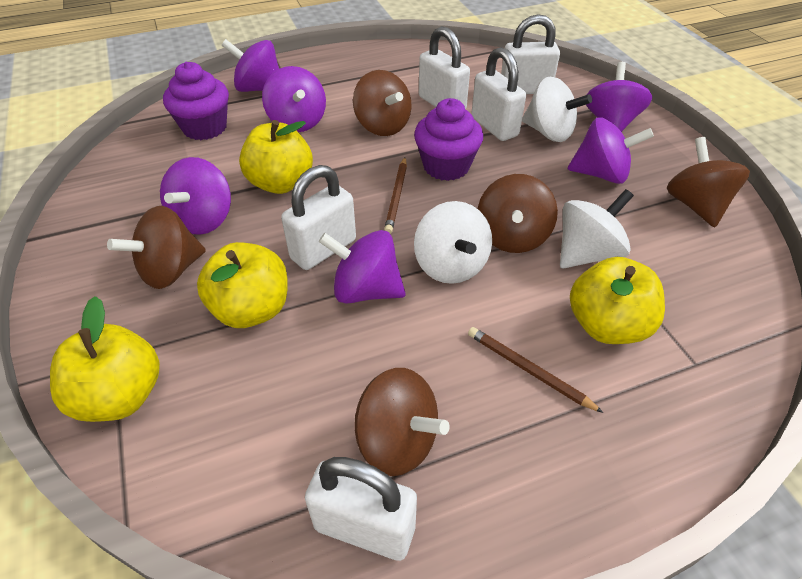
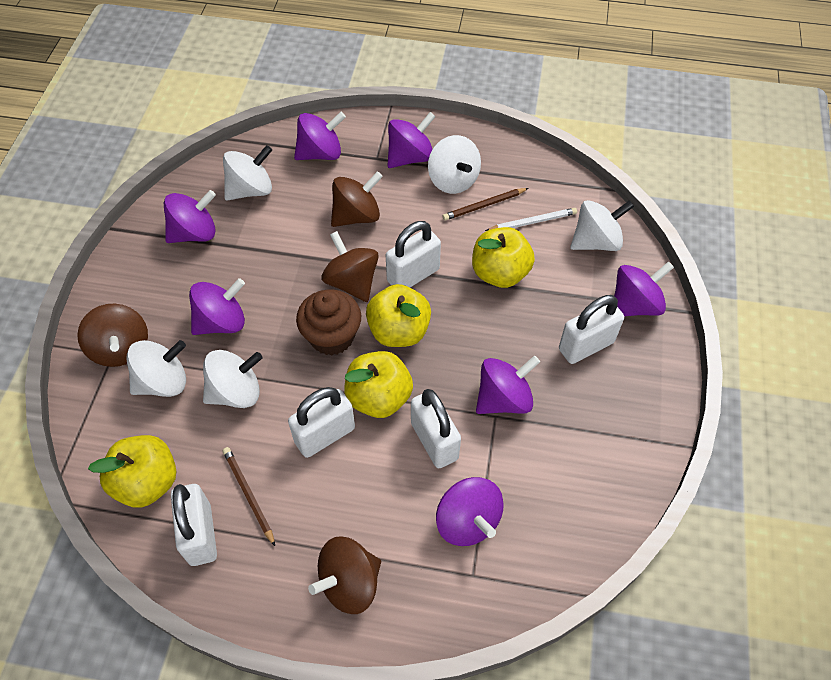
brown cupcake: 0 -> 1
brown spinning top: 5 -> 4
purple cupcake: 2 -> 0
purple spinning top: 6 -> 7
white pencil: 0 -> 1
white spinning top: 3 -> 5

